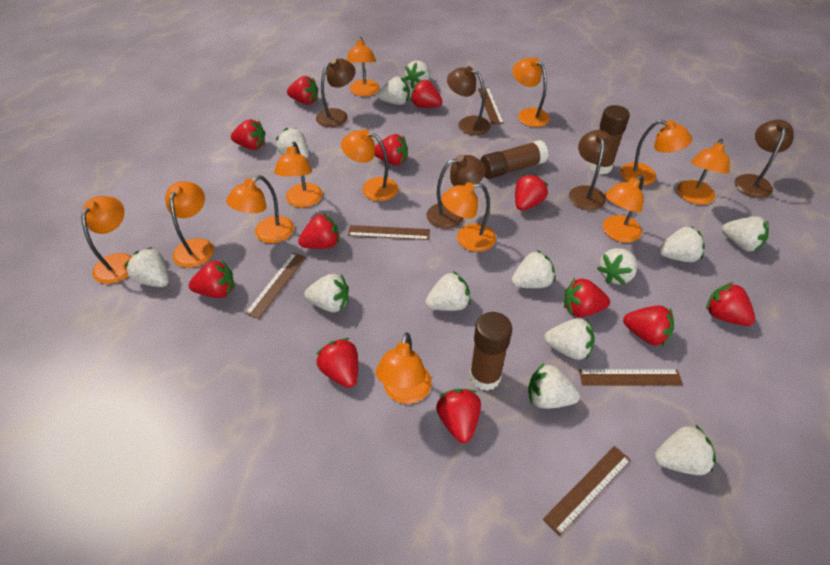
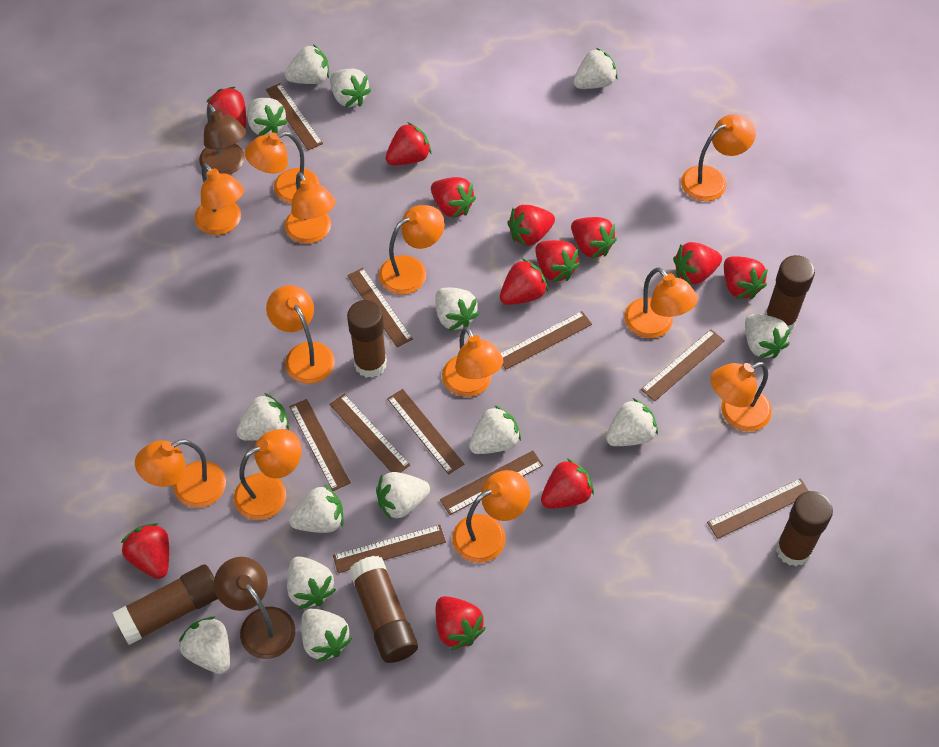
brown glue stick: 3 -> 5
brown lamp: 5 -> 2
brown ruler: 5 -> 10
white strawberry: 13 -> 14

